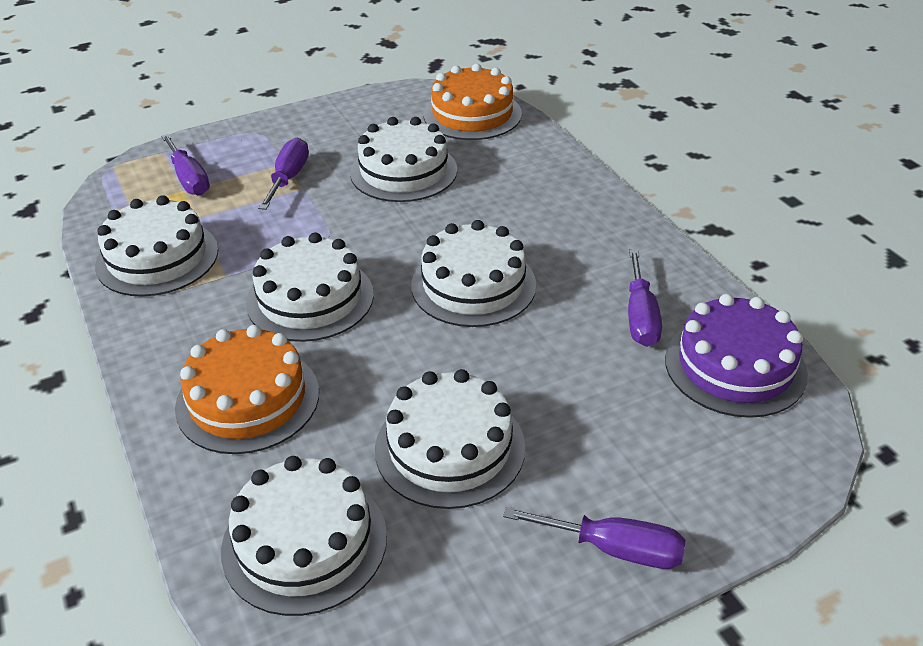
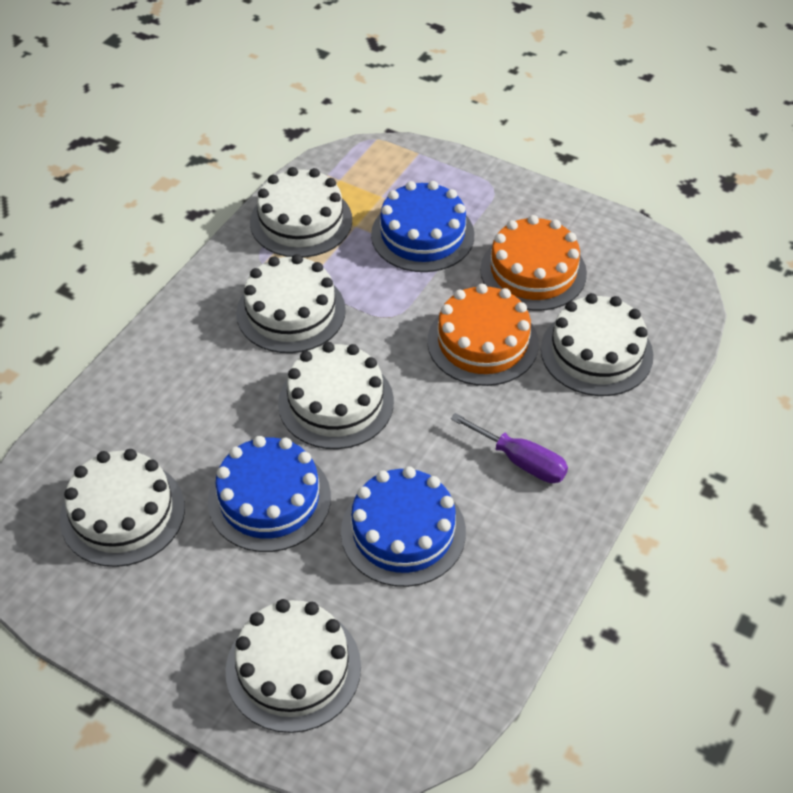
blue cake: 0 -> 3
purple cake: 1 -> 0
purple screwdriver: 4 -> 1

